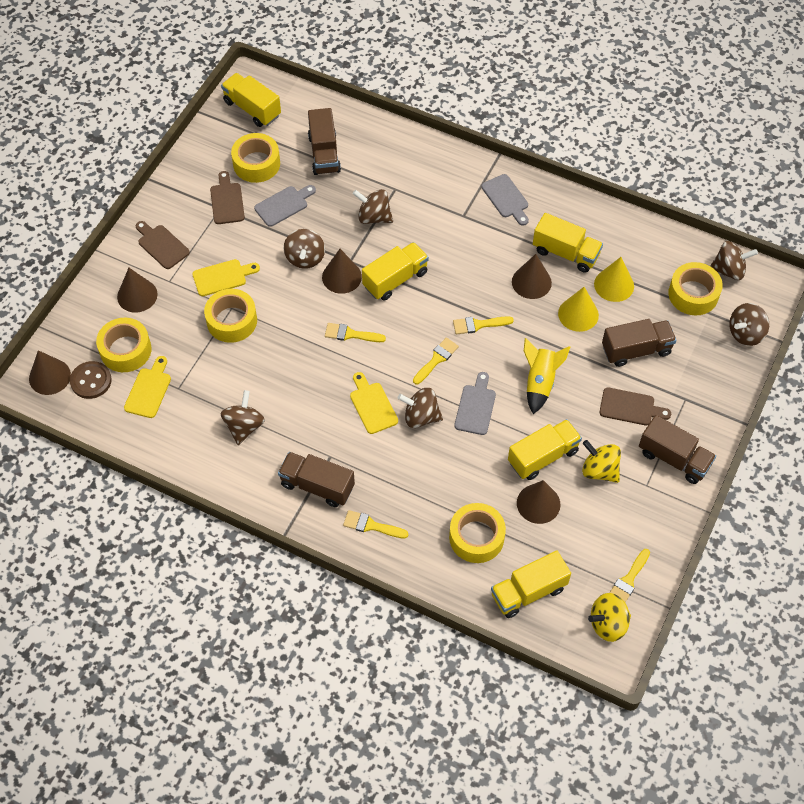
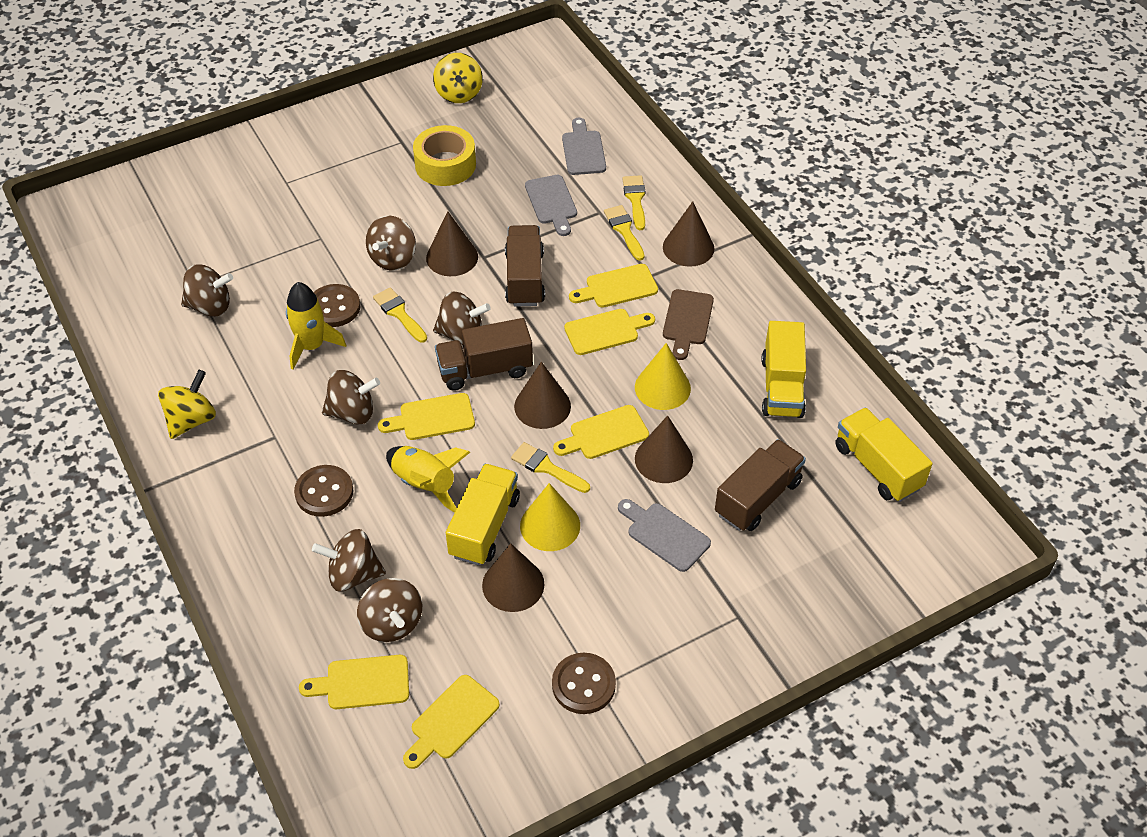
brown button: 1 -> 3
brown cutting board: 3 -> 1
brown truck: 4 -> 3
yellow brush: 5 -> 4
yellow cutting board: 3 -> 6
yellow rocket: 1 -> 2
yellow tape: 5 -> 1
yellow truck: 5 -> 3

